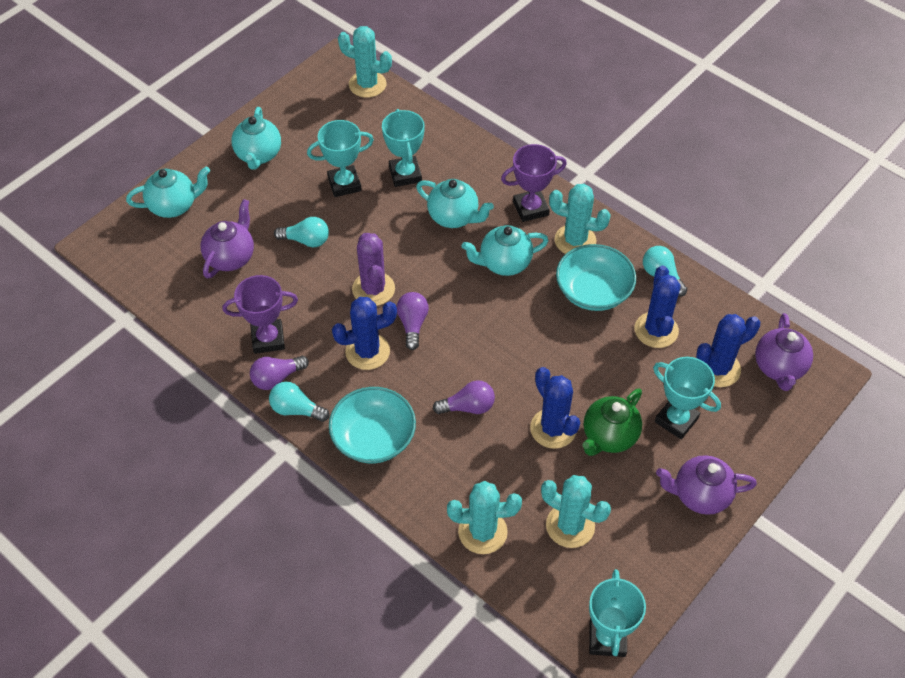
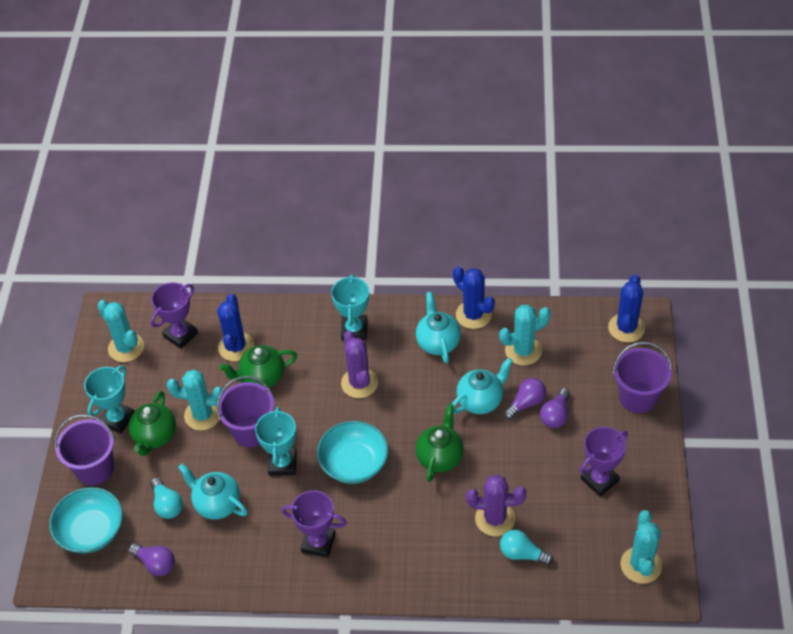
blue cactus: 4 -> 3
green teapot: 1 -> 3
purple bucket: 0 -> 3
purple cactus: 1 -> 2
purple teapot: 3 -> 0
purple trophy: 2 -> 3
turquoise light bulb: 3 -> 2
turquoise teapot: 4 -> 3
turquoise trophy: 4 -> 3

